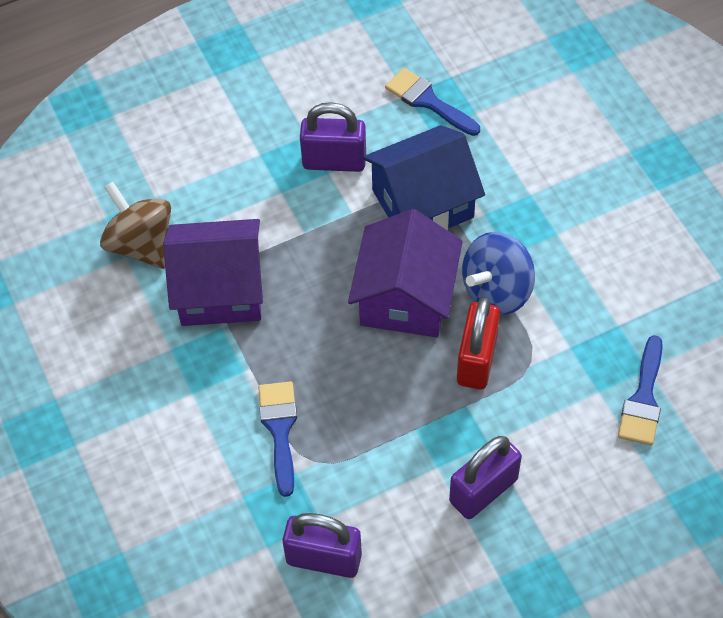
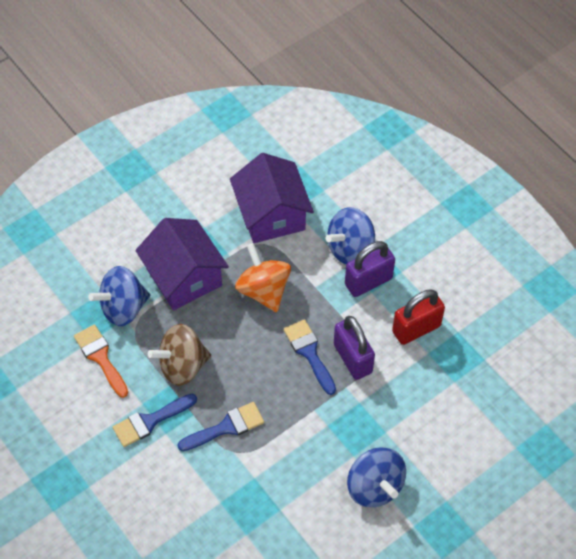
blue house: 1 -> 0
blue spinning top: 1 -> 3
orange brush: 0 -> 1
orange spinning top: 0 -> 1
purple padlock: 3 -> 2

